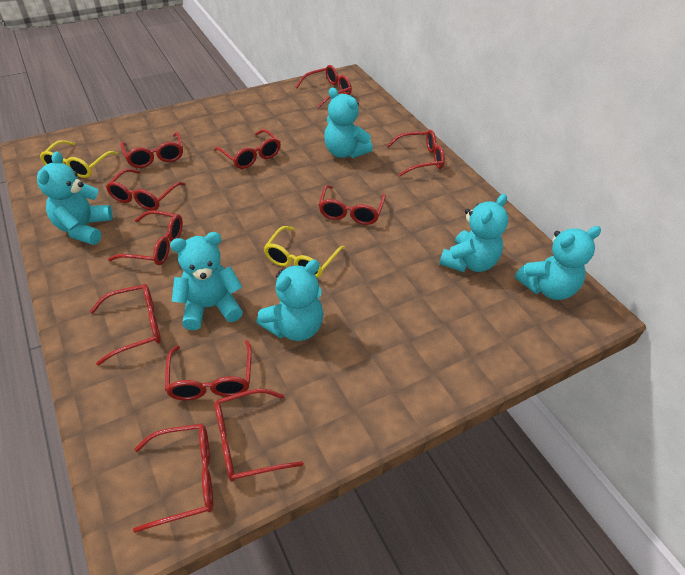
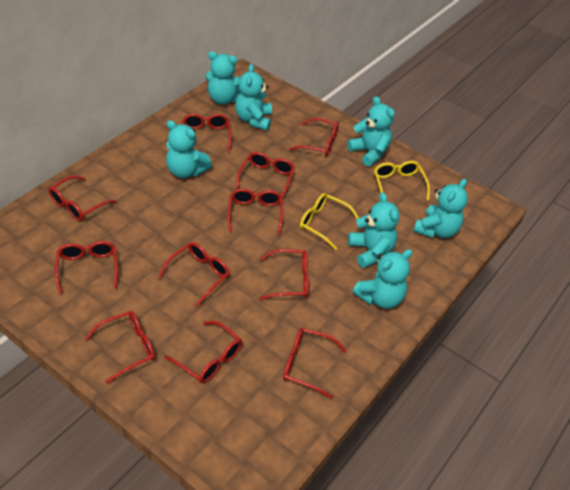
turquoise teddy bear: 6 -> 7

